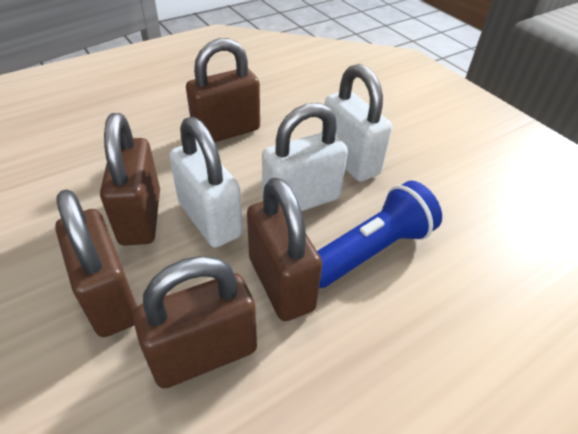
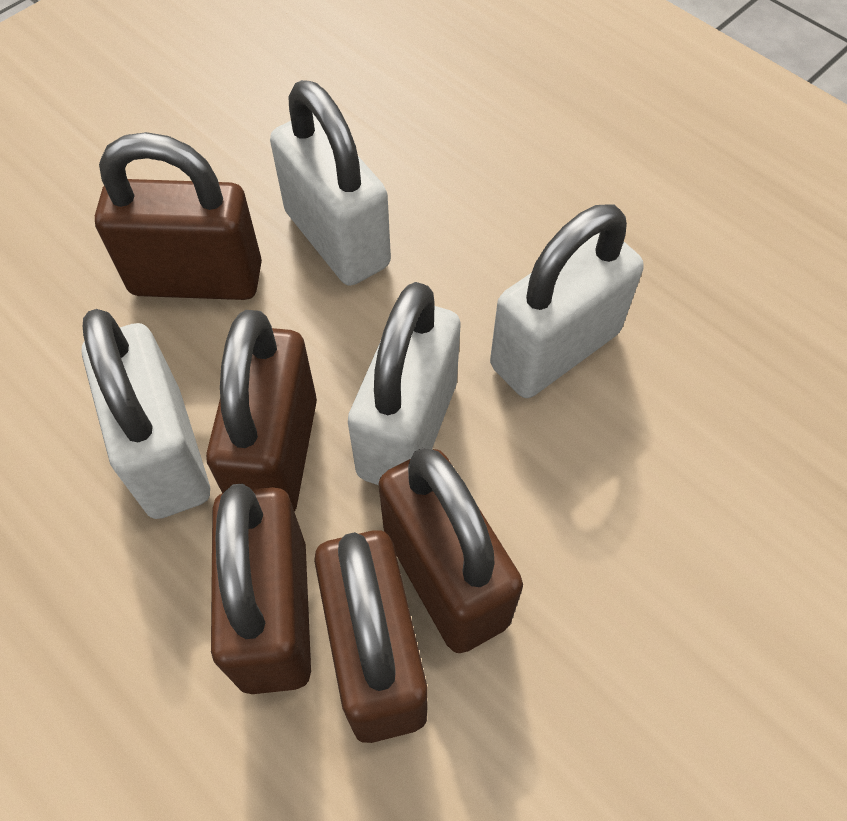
blue flashlight: 1 -> 0
white padlock: 3 -> 4

